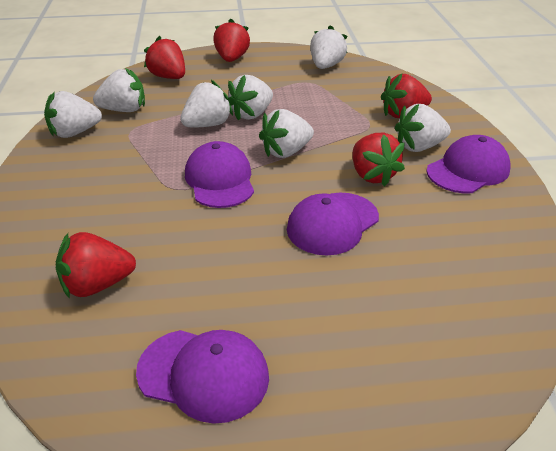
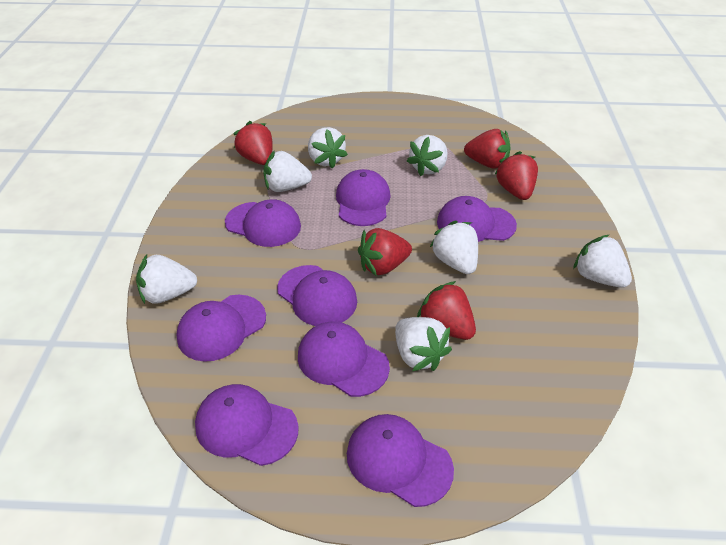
purple cap: 4 -> 8

